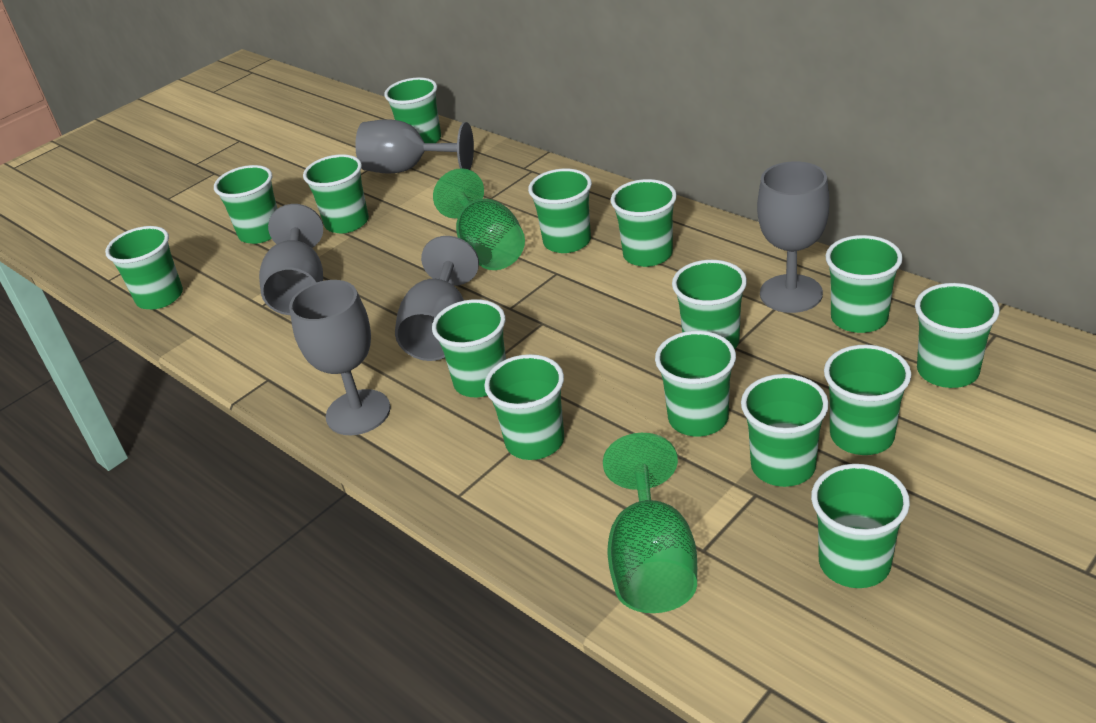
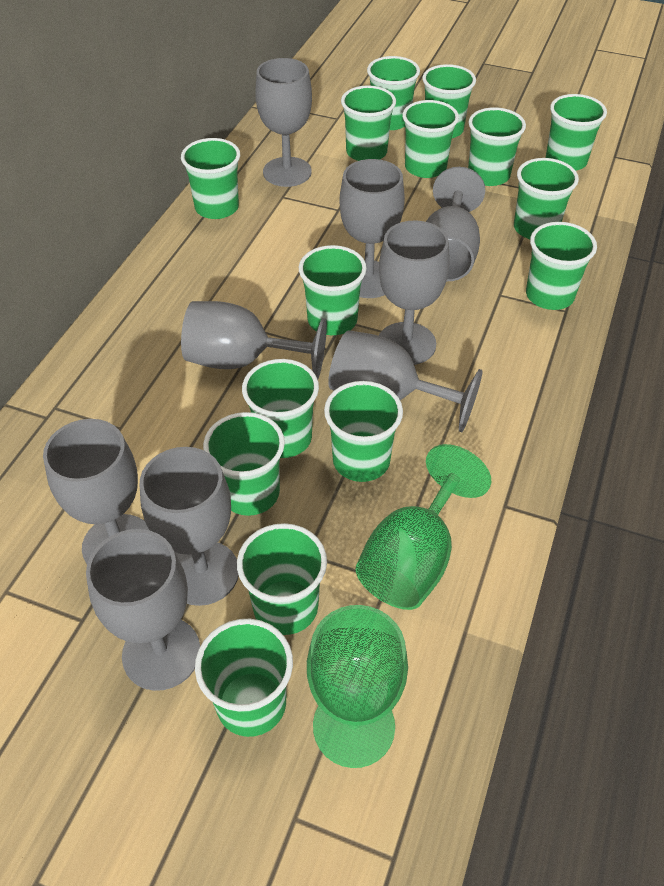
grey goblet: 5 -> 9

